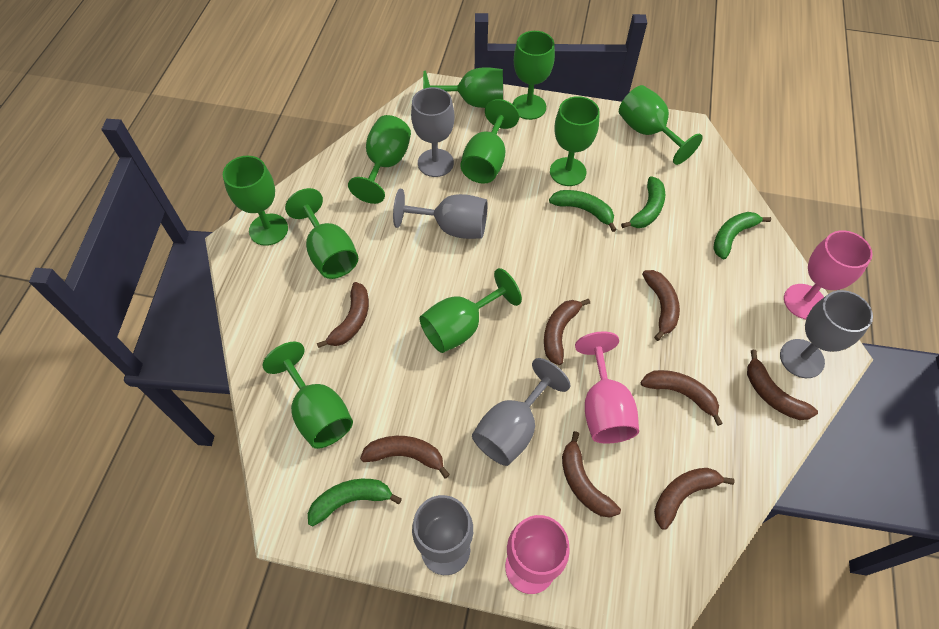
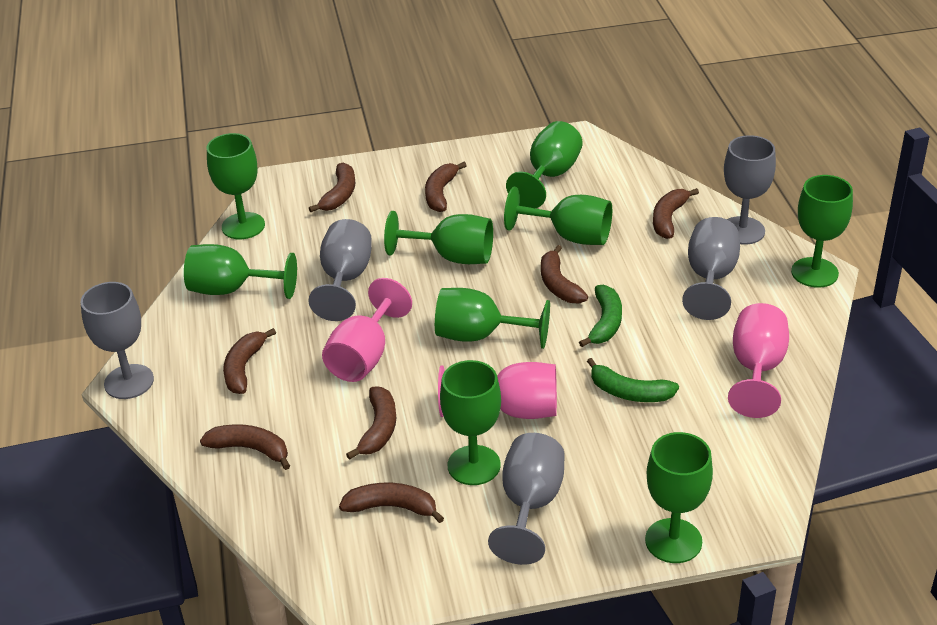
green banana: 4 -> 2
green goblet: 10 -> 9

